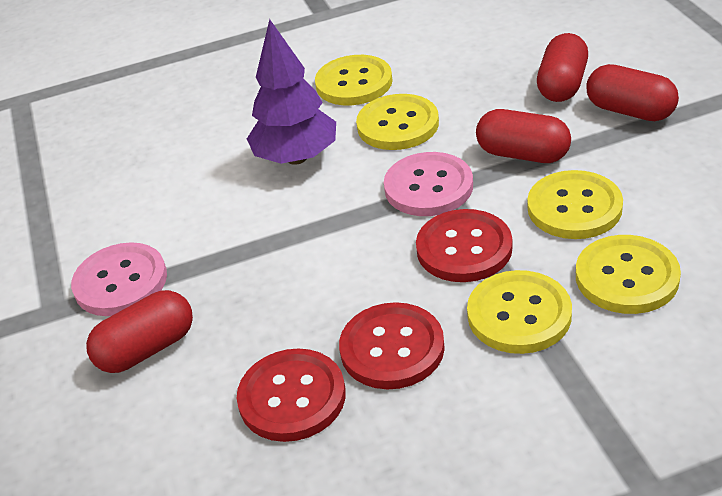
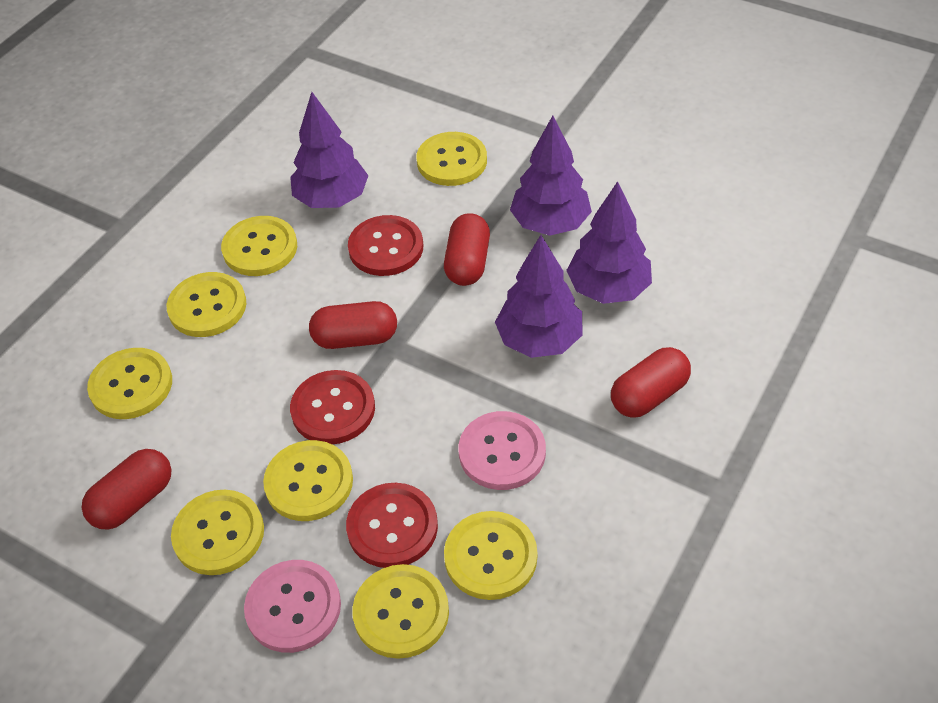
purple tree: 1 -> 4
yellow button: 5 -> 8

